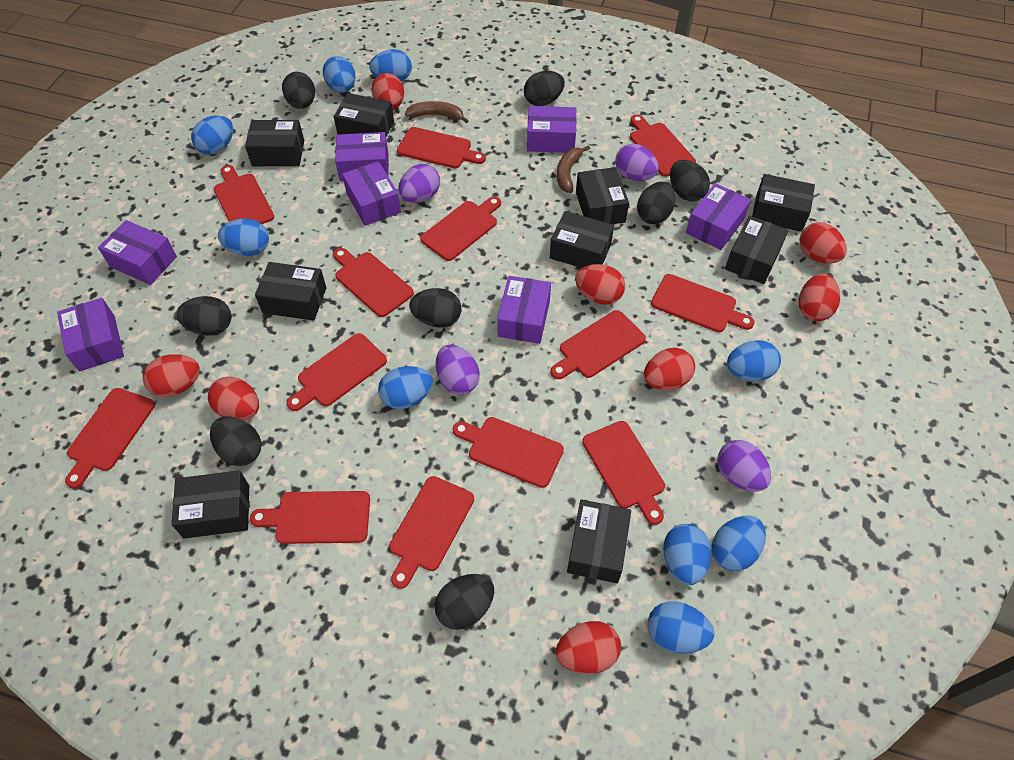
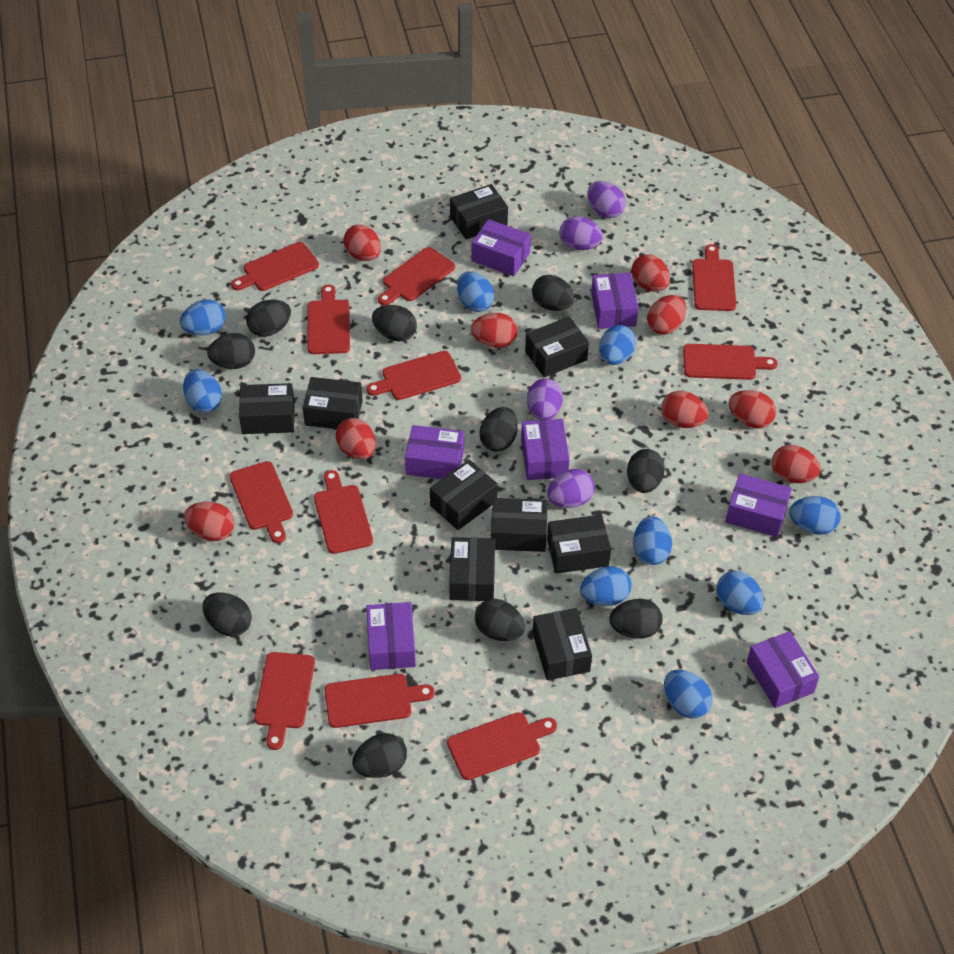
black egg: 8 -> 10
brown banana: 2 -> 0
red cutting board: 13 -> 11
red egg: 8 -> 9

